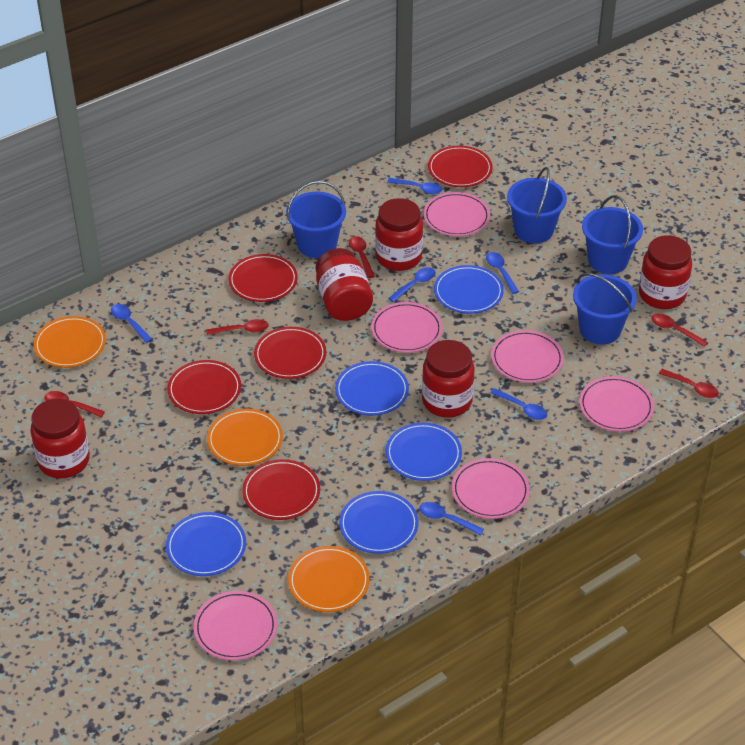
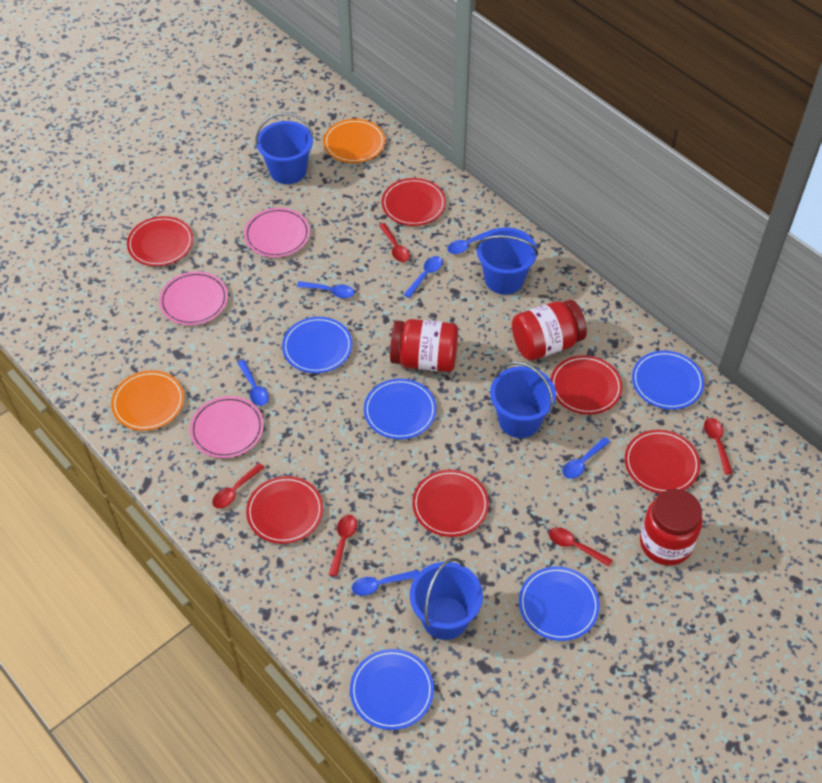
orange plate: 3 -> 2
pink plate: 6 -> 3
red jar: 5 -> 3
red plate: 5 -> 6

